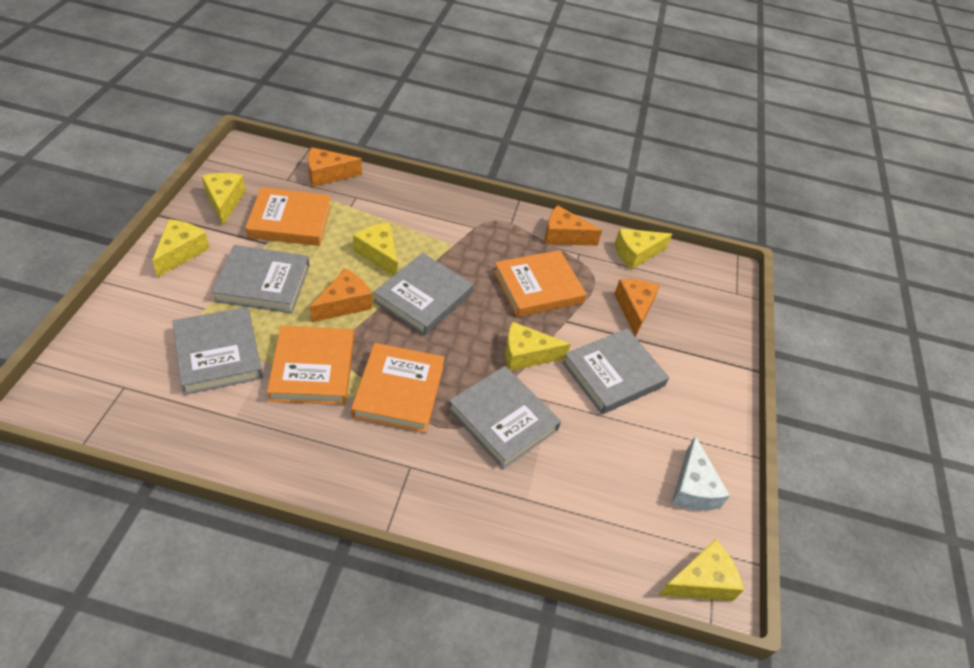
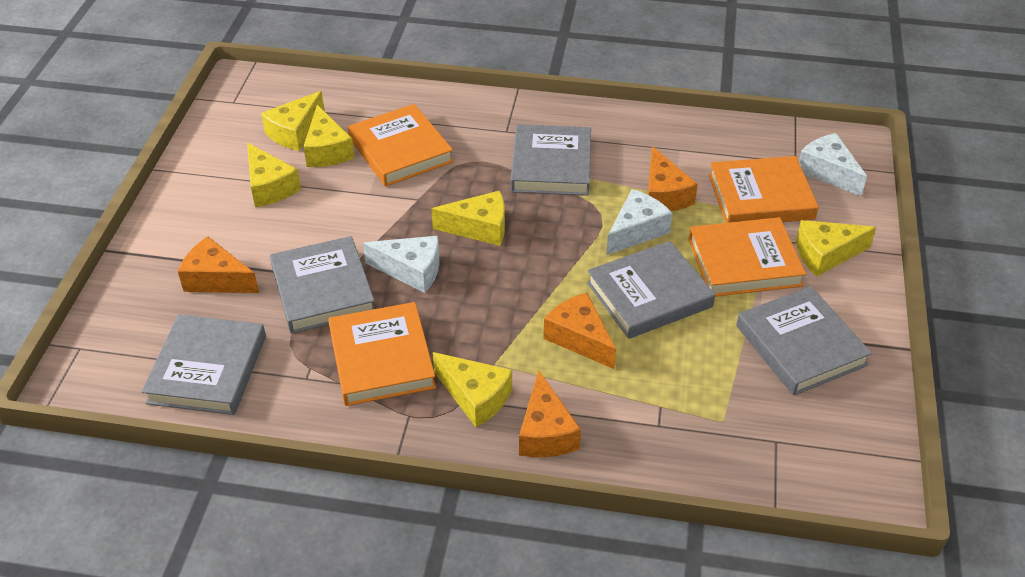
white cheese: 1 -> 3

